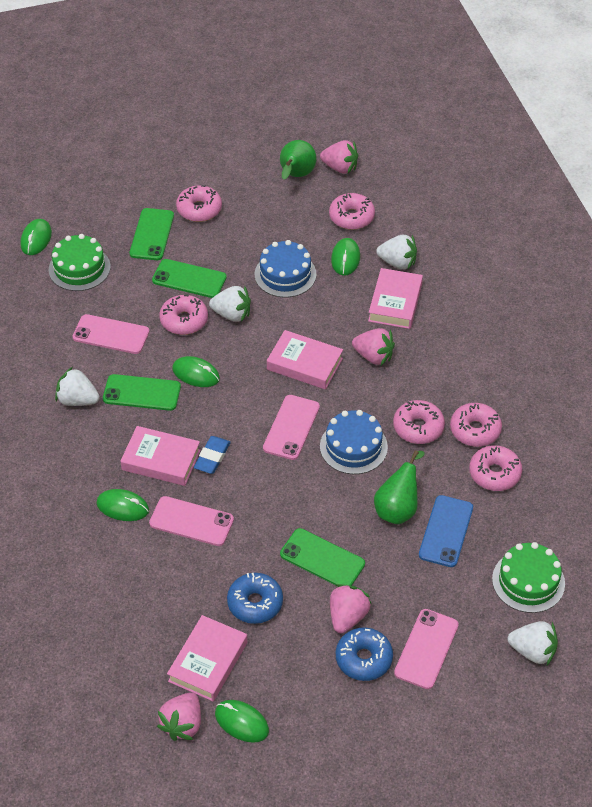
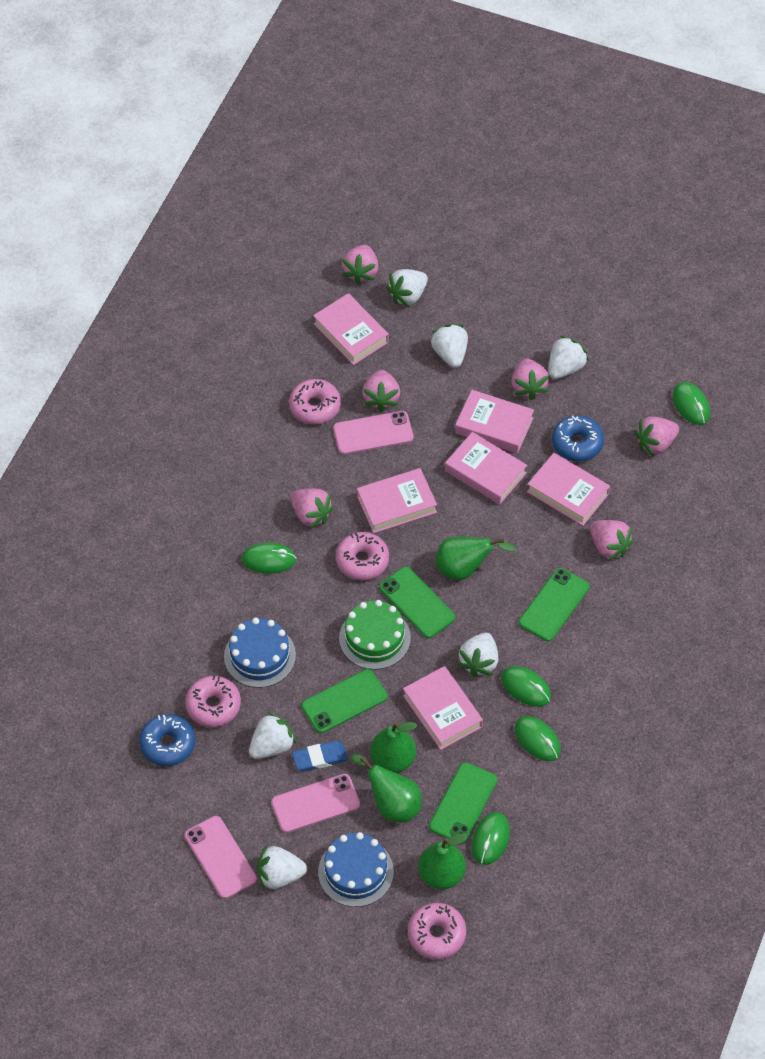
blue phone: 1 -> 0
green cake: 2 -> 1
green pear: 2 -> 4
pink book: 4 -> 6
pink donut: 6 -> 4
pink phone: 4 -> 3
pink strawberry: 4 -> 6
white strawberry: 4 -> 6

